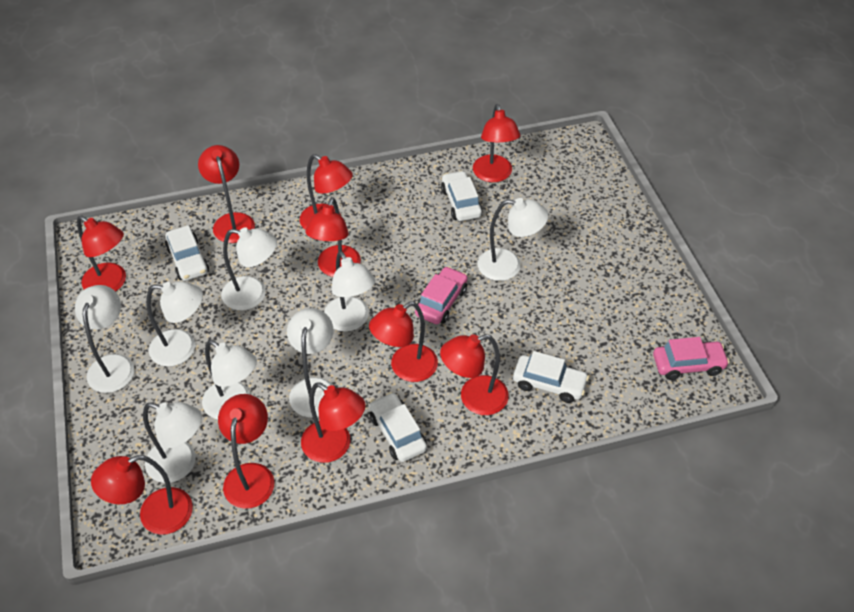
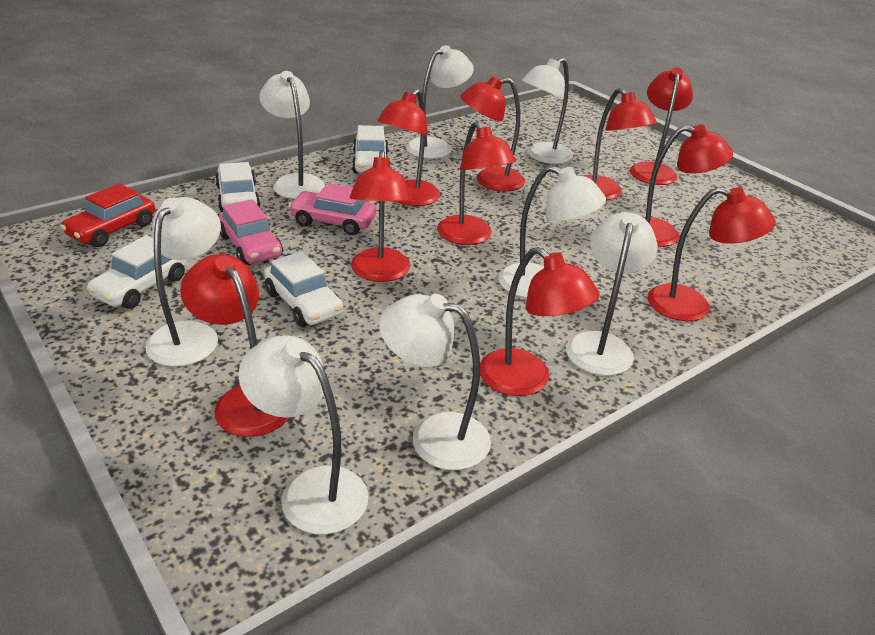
red car: 0 -> 1

